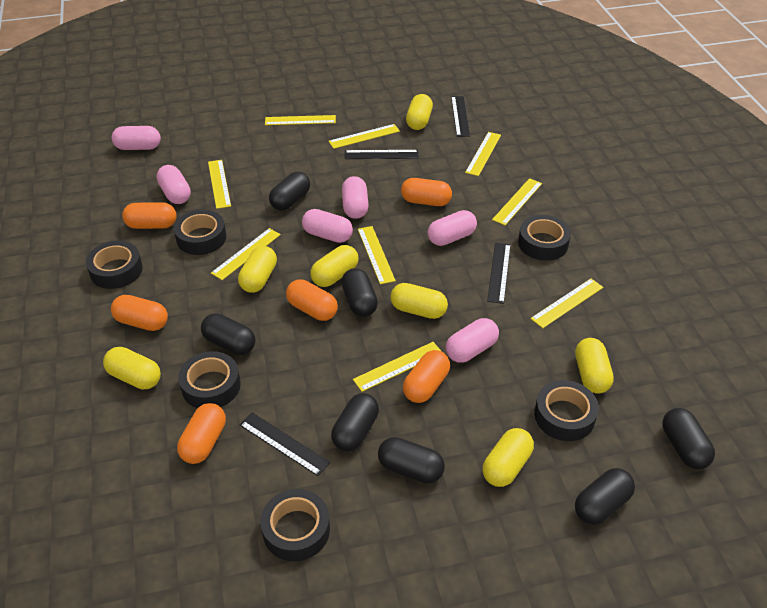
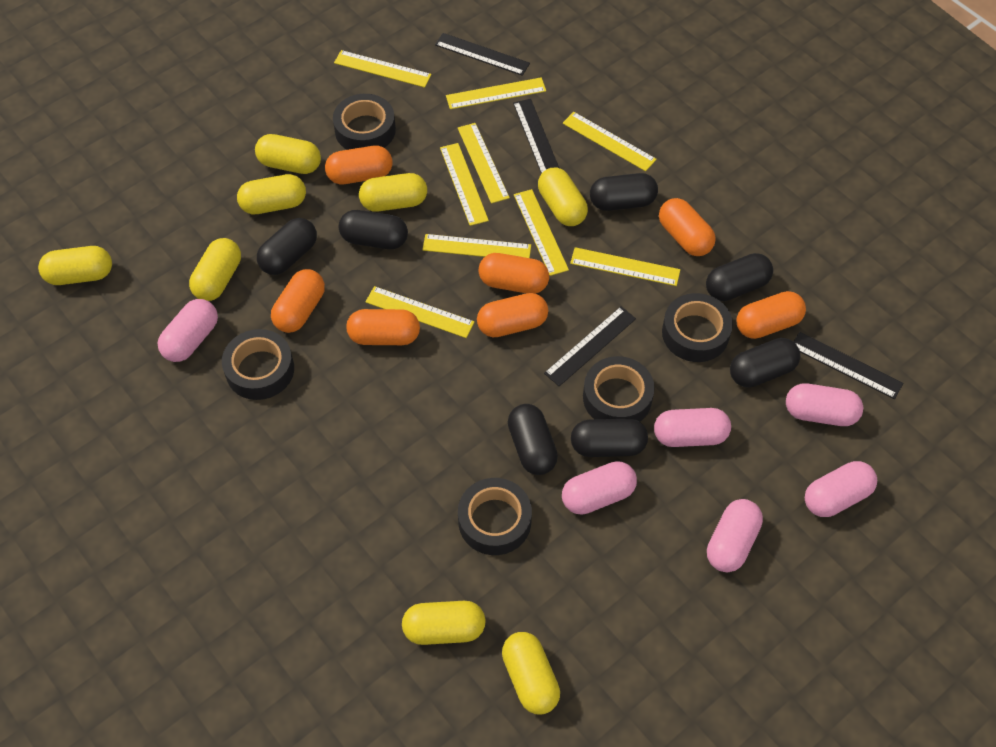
black tape: 6 -> 5
orange capsule: 6 -> 7
yellow capsule: 7 -> 8

